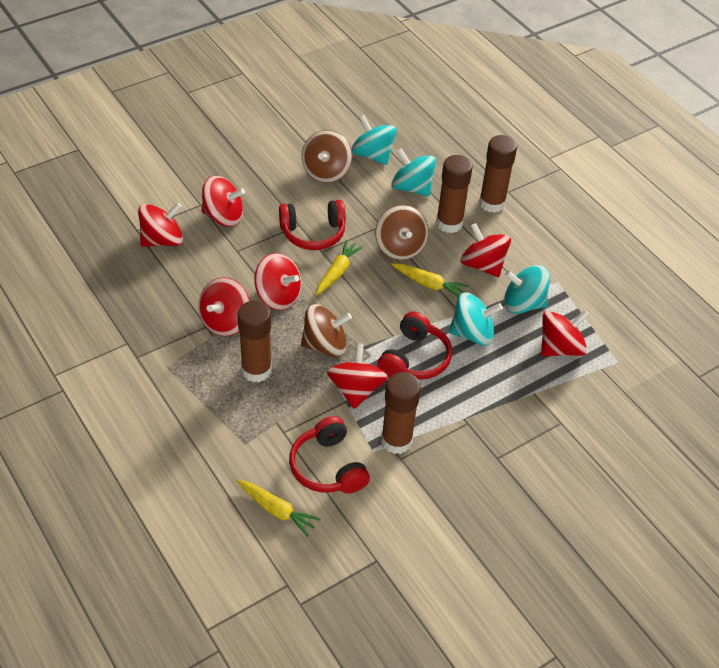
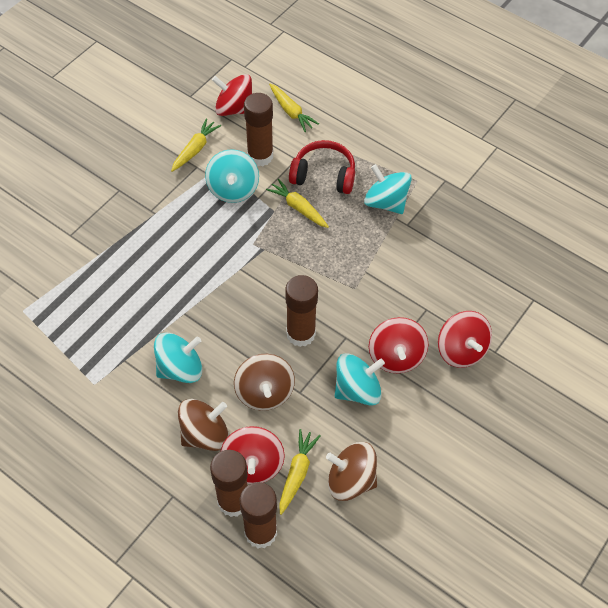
red headphones: 3 -> 1
red spinning top: 7 -> 4
yellow carrot: 3 -> 4

